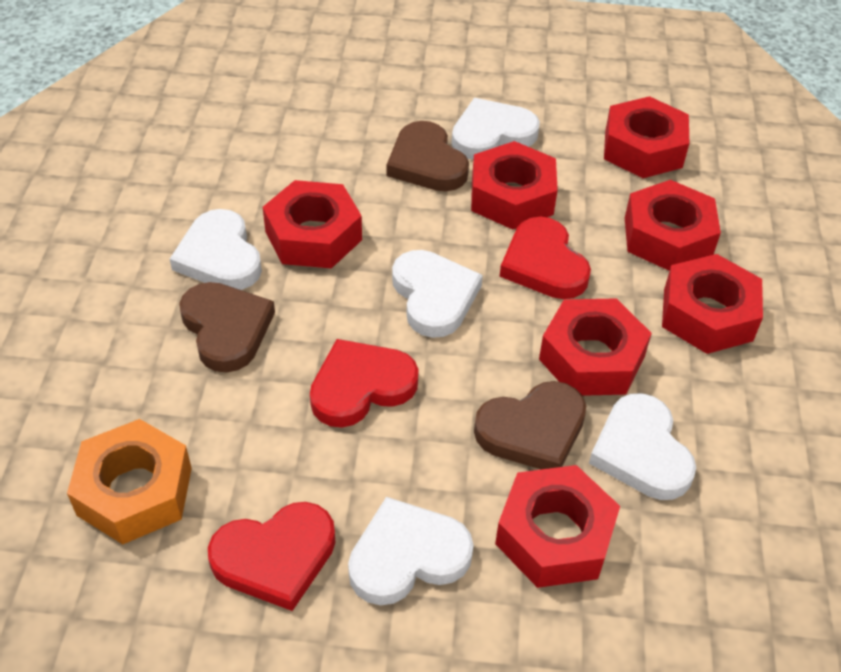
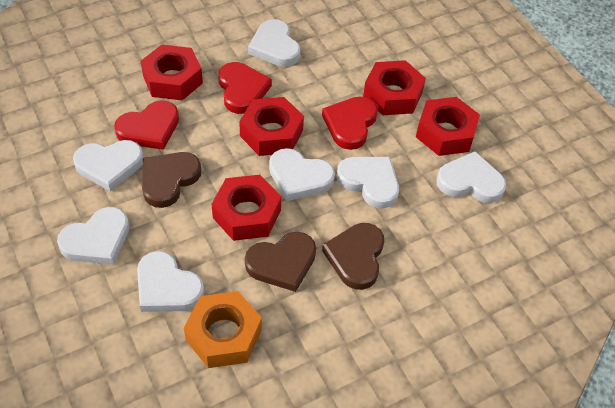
red nut: 7 -> 5
white heart: 5 -> 7

